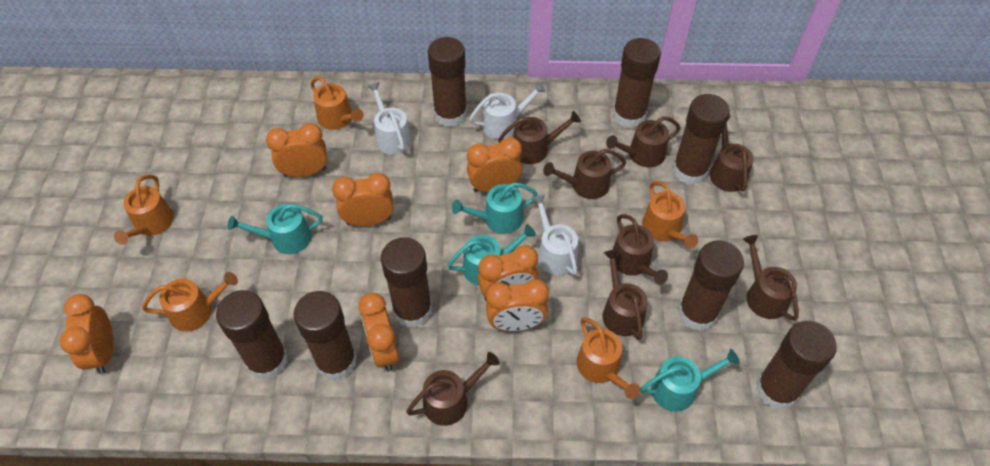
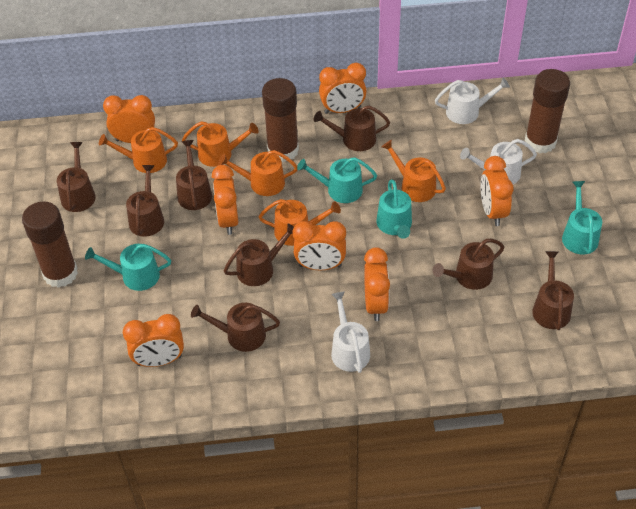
brown glue stick: 8 -> 3

